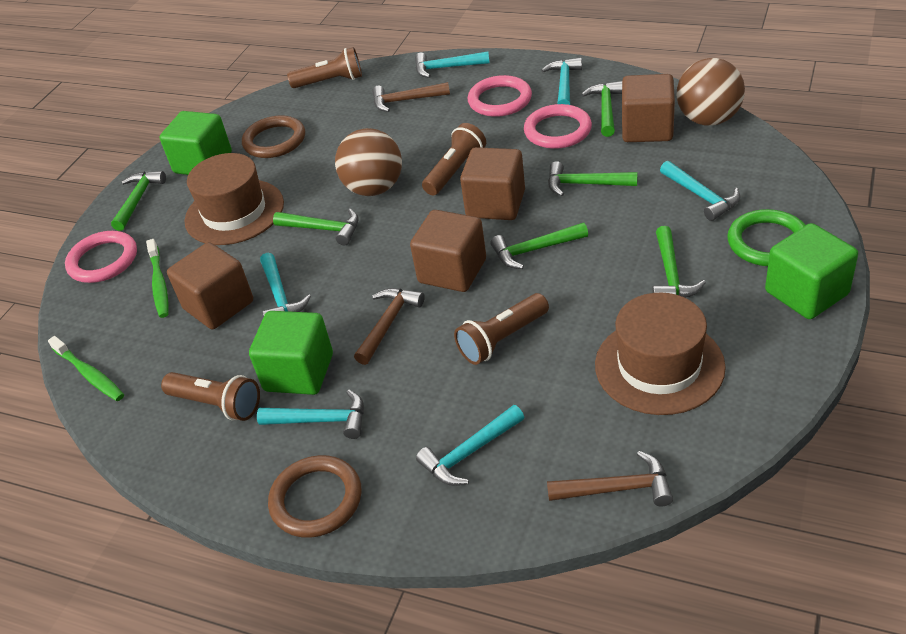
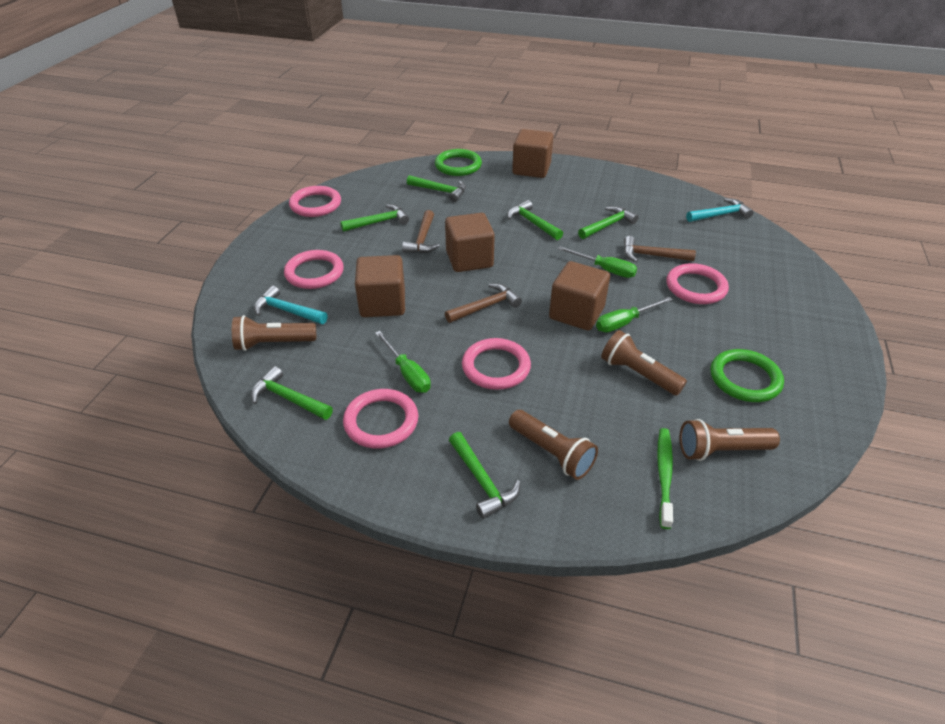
brown ball: 2 -> 0
brown hat: 2 -> 0
brown ring: 2 -> 0
green cube: 3 -> 0
green ring: 1 -> 2
green screwdriver: 0 -> 3
green toothbrush: 2 -> 1
pink ring: 3 -> 5
turquoise hammer: 6 -> 2

